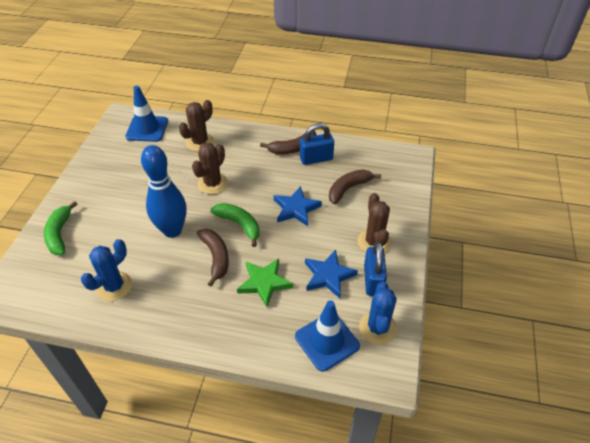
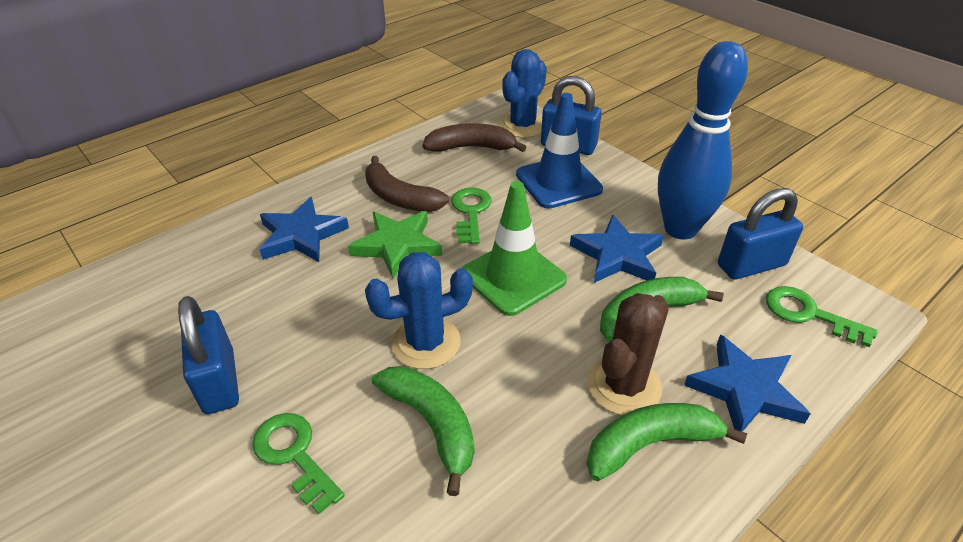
blue padlock: 2 -> 3
blue star: 2 -> 3
blue traffic cone: 2 -> 1
brown banana: 3 -> 2
brown cactus: 3 -> 1
green banana: 2 -> 3
green key: 0 -> 3
green traffic cone: 0 -> 1

